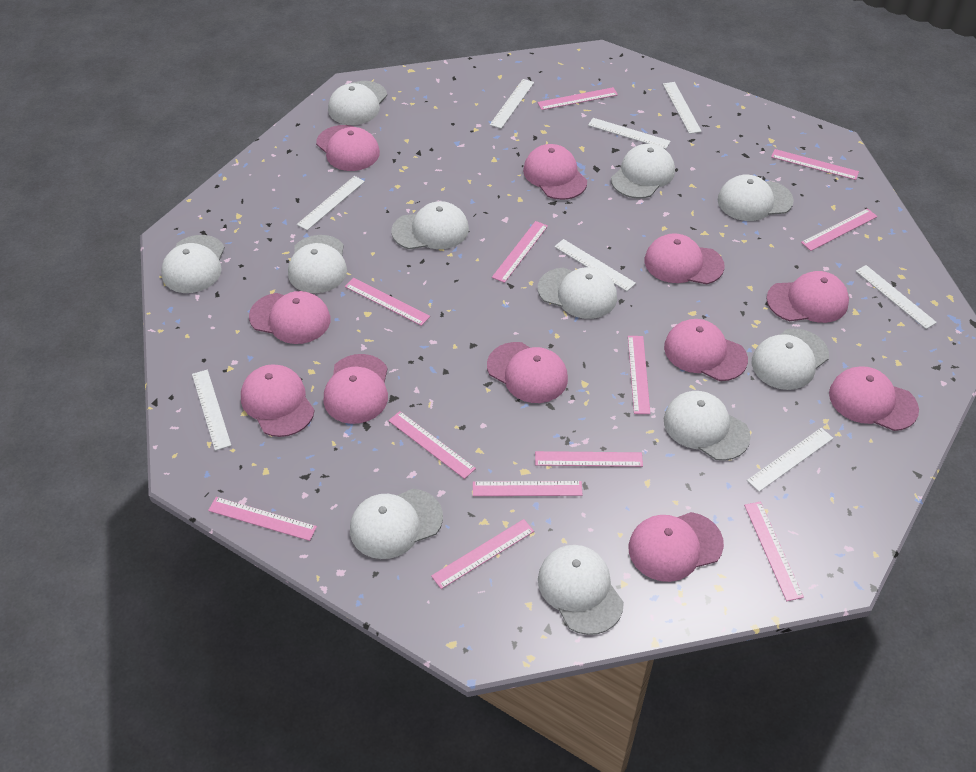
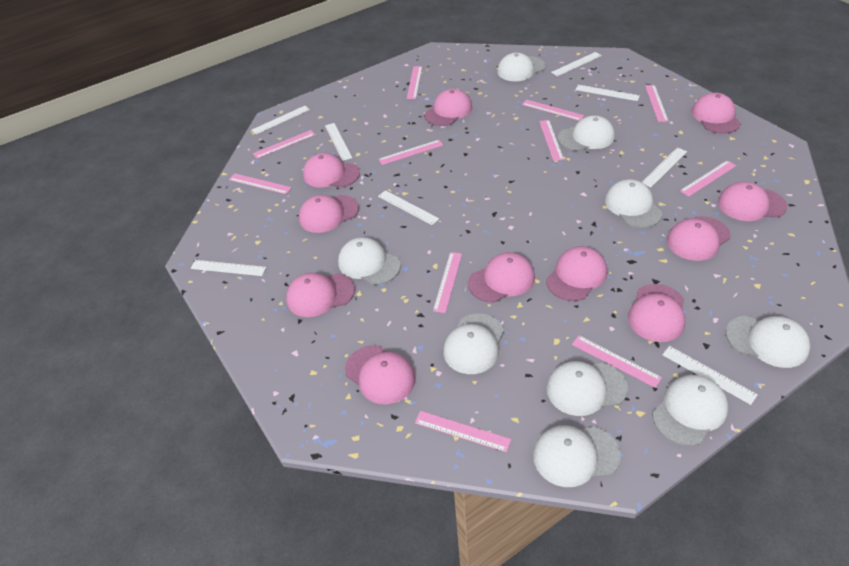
pink ruler: 12 -> 11
white cap: 11 -> 9

